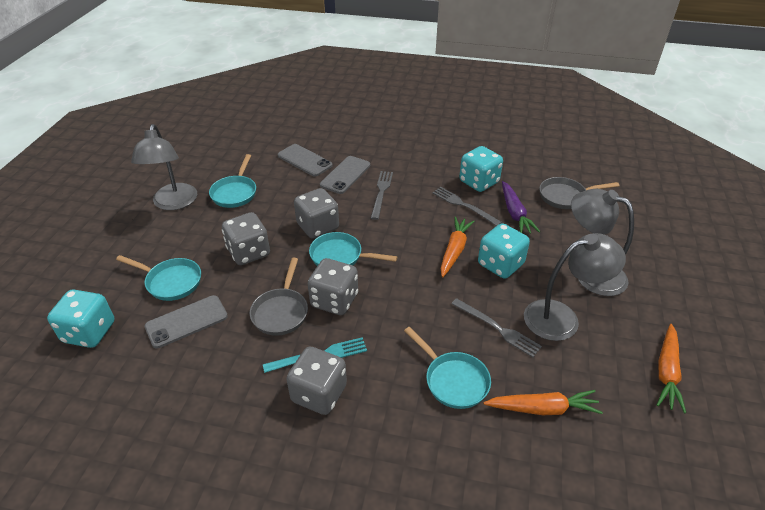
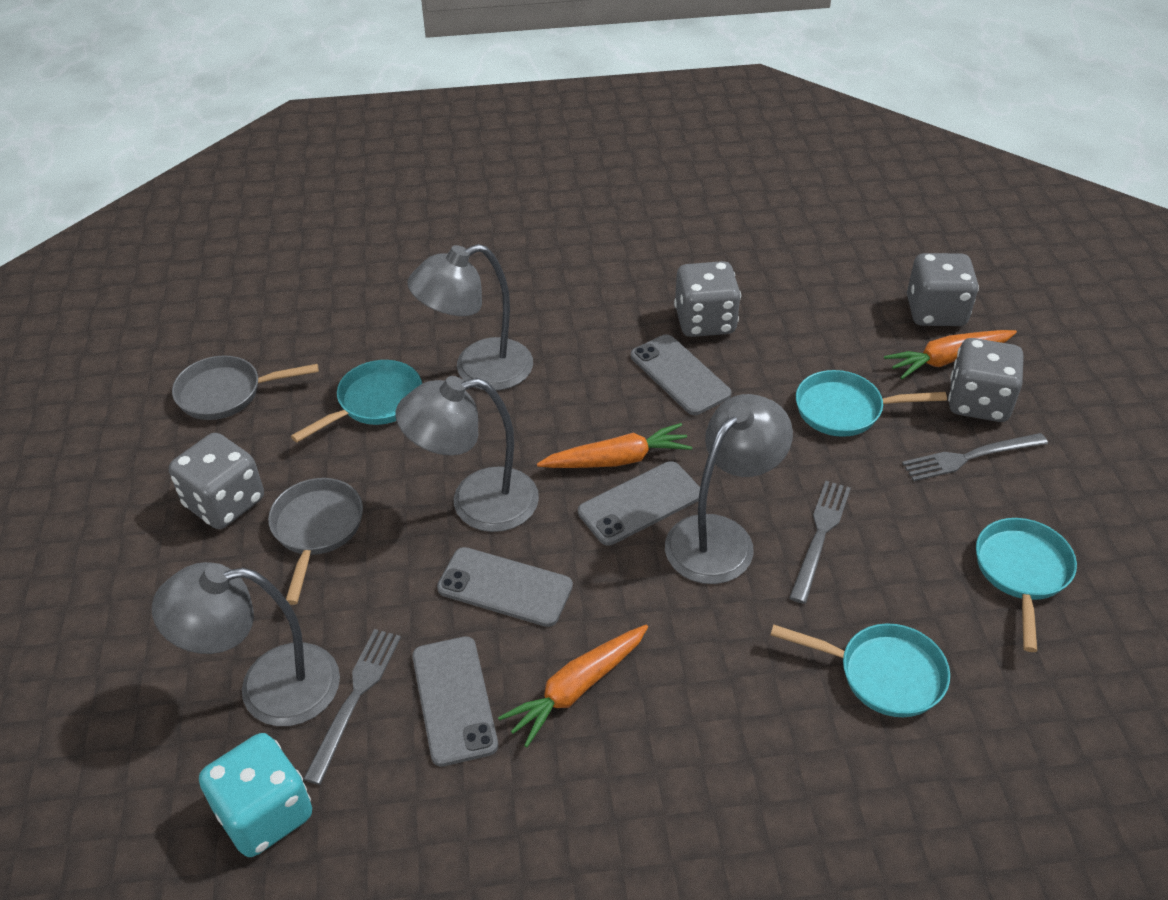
grey lamp: 3 -> 4
grey phone: 3 -> 4
purple carrot: 1 -> 0
turquoise dice: 3 -> 1
turquoise fork: 1 -> 0

